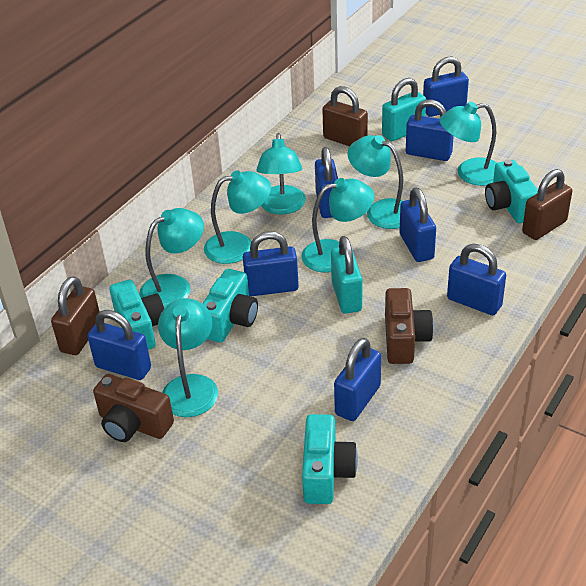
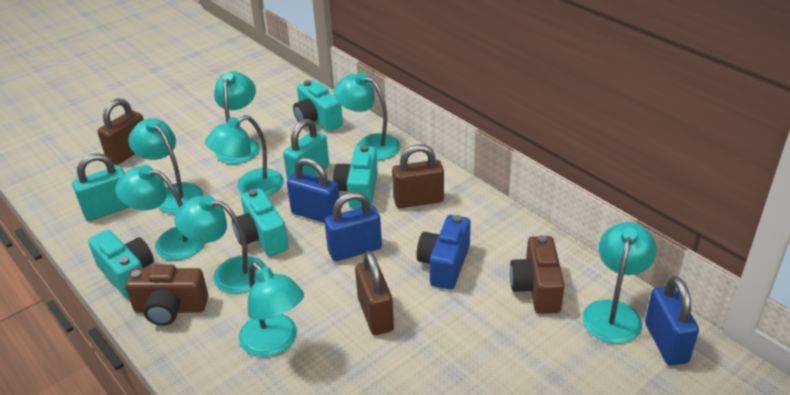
blue camera: 0 -> 1
blue padlock: 8 -> 3
turquoise lamp: 7 -> 8

